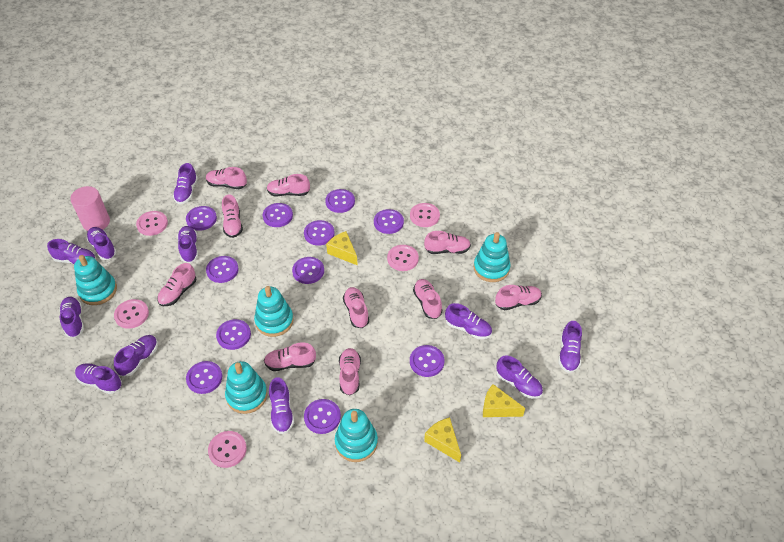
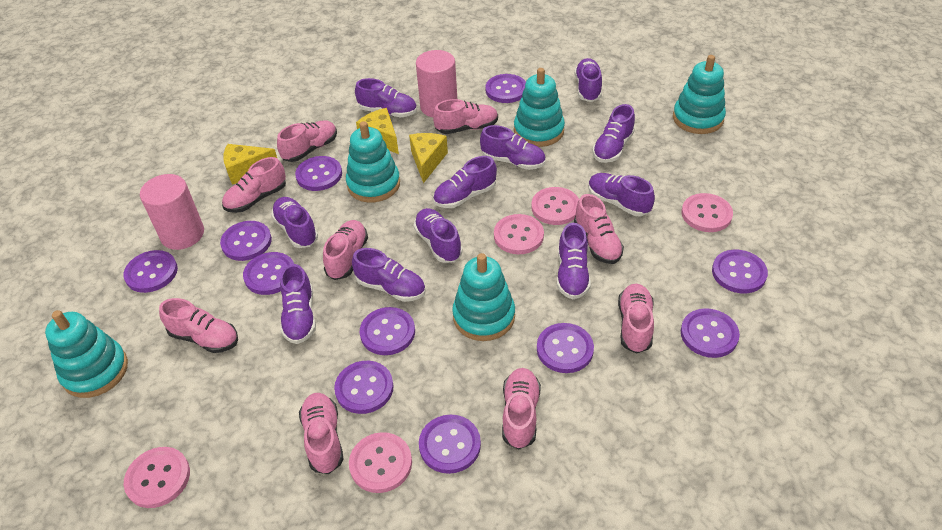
pink cylinder: 1 -> 2
pink shoe: 10 -> 9

